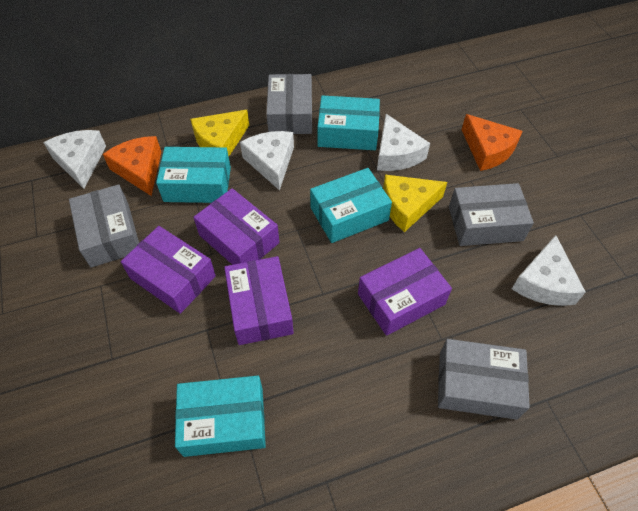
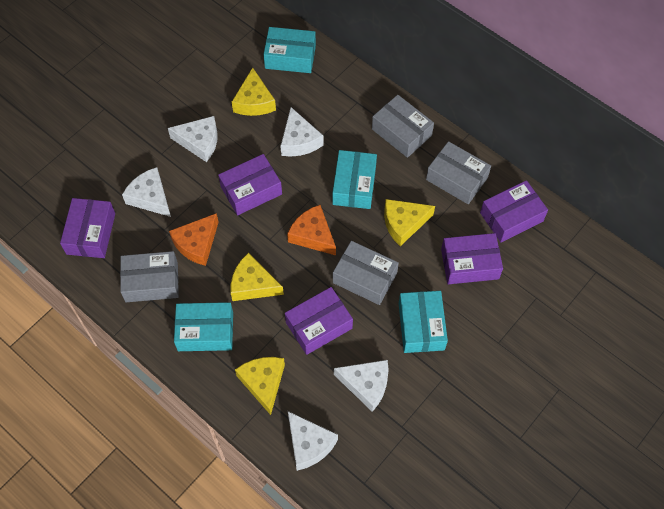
purple box: 4 -> 5
white cheese: 4 -> 5
yellow cheese: 2 -> 4

